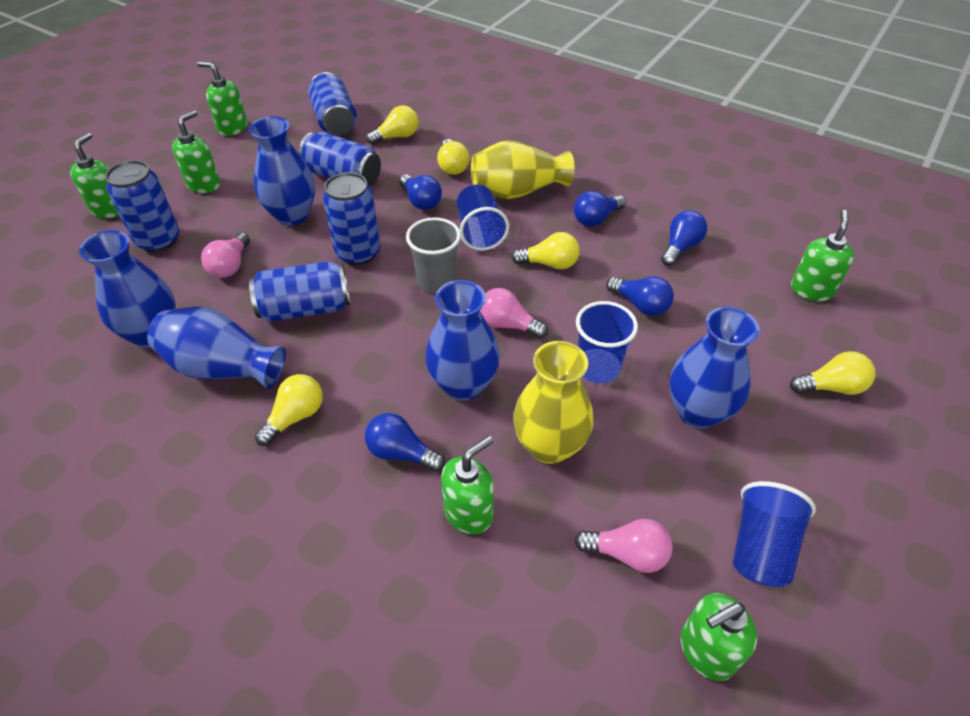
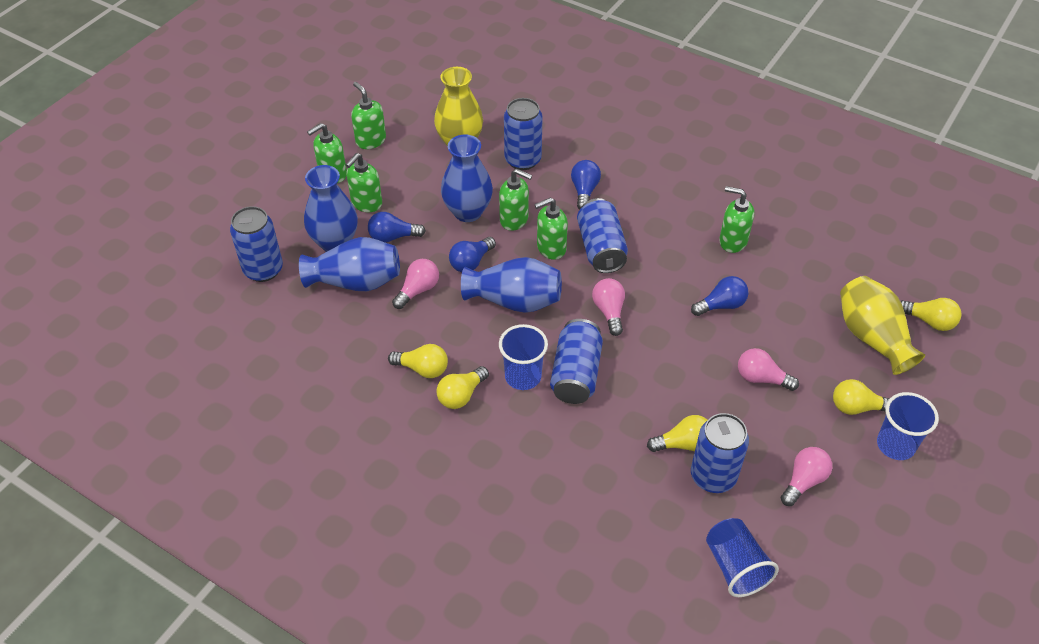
blue light bulb: 5 -> 4
blue vase: 5 -> 4
grey cup: 1 -> 0
pink light bulb: 3 -> 4

